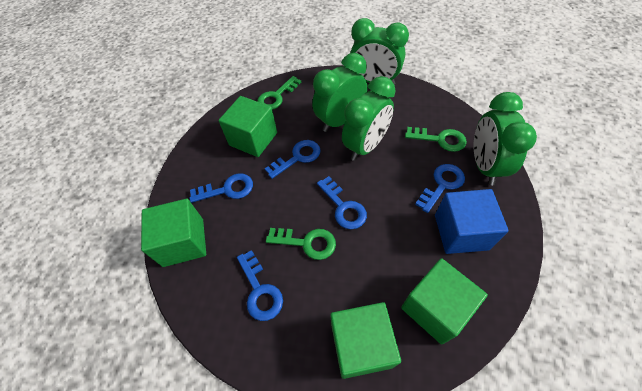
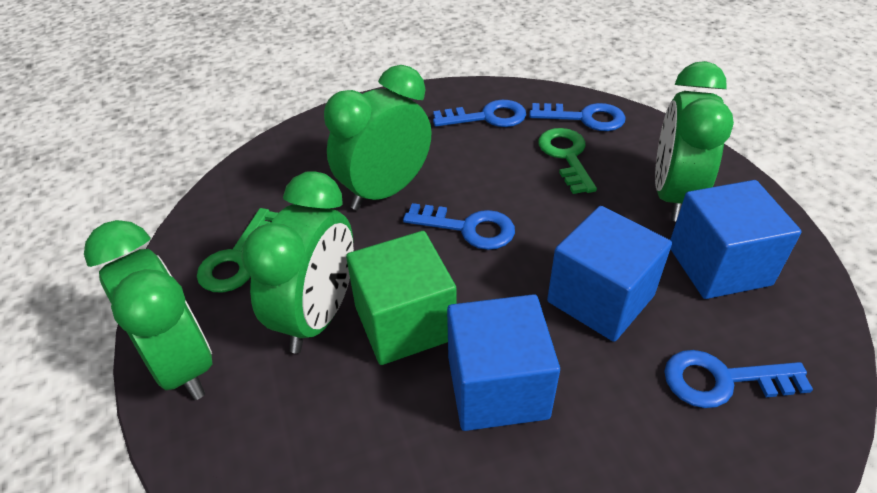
blue cube: 1 -> 3
blue key: 5 -> 4
green cube: 4 -> 1
green key: 3 -> 2

